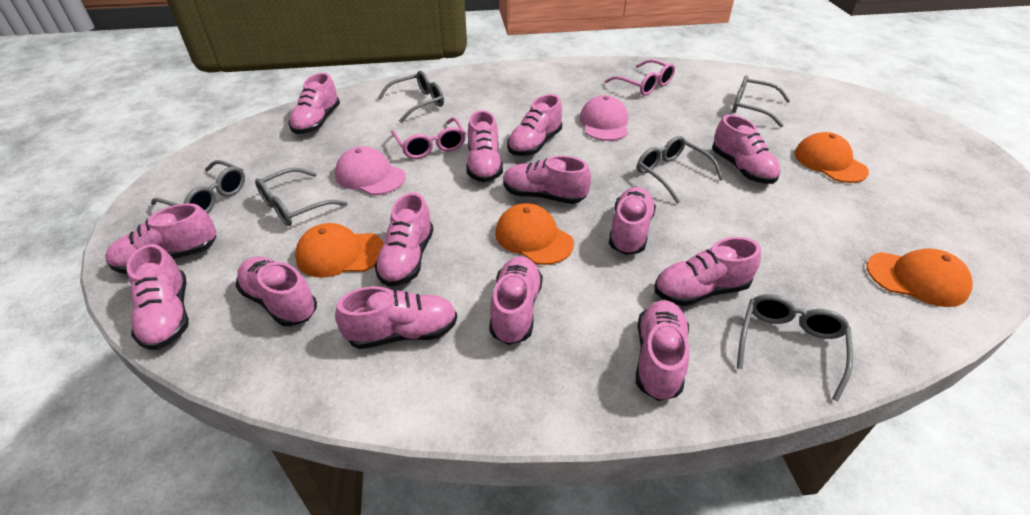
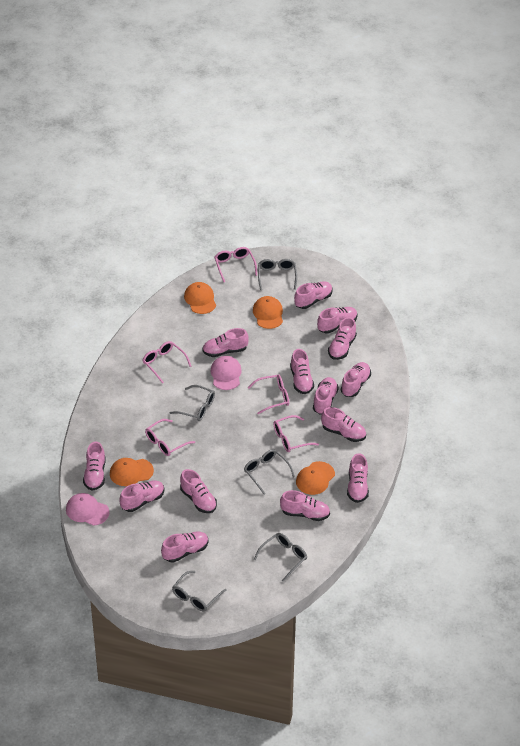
grey glasses: 6 -> 5
pink glasses: 2 -> 5

